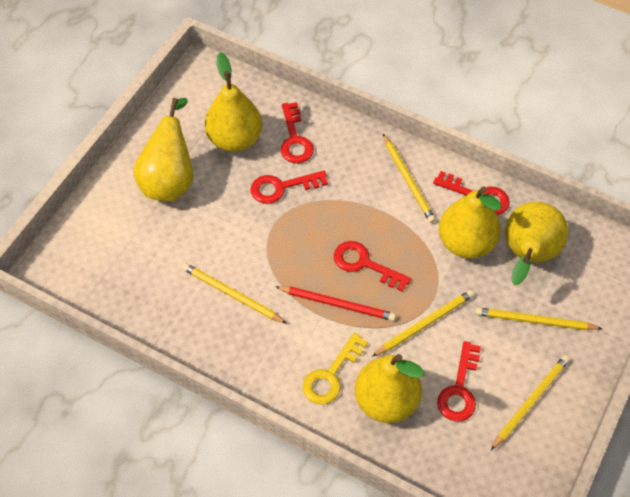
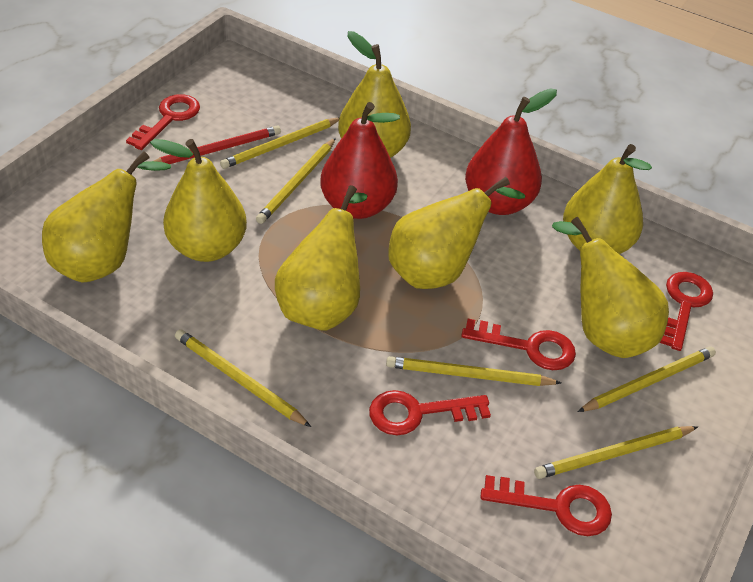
red pear: 0 -> 2
yellow key: 1 -> 0
yellow pear: 5 -> 7
yellow pencil: 5 -> 6

